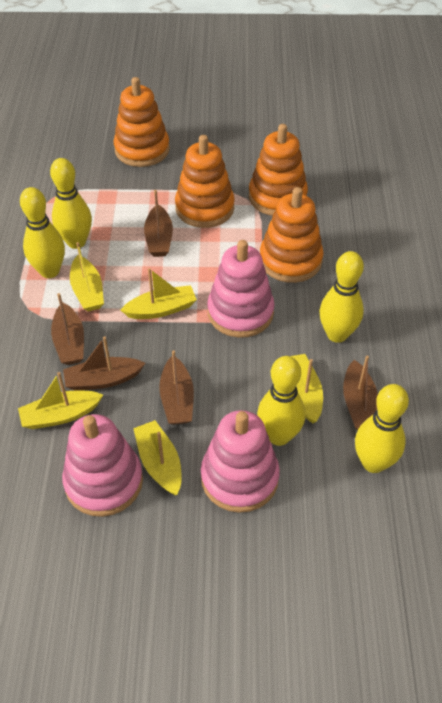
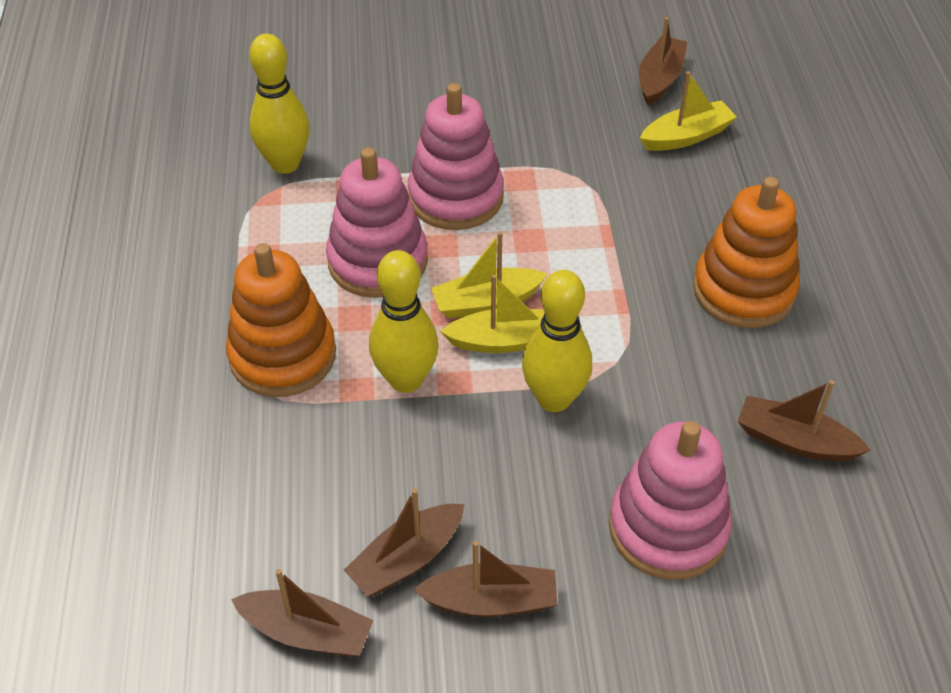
orange stacking toy: 4 -> 2
yellow boat: 5 -> 3
yellow bowling pin: 5 -> 3

